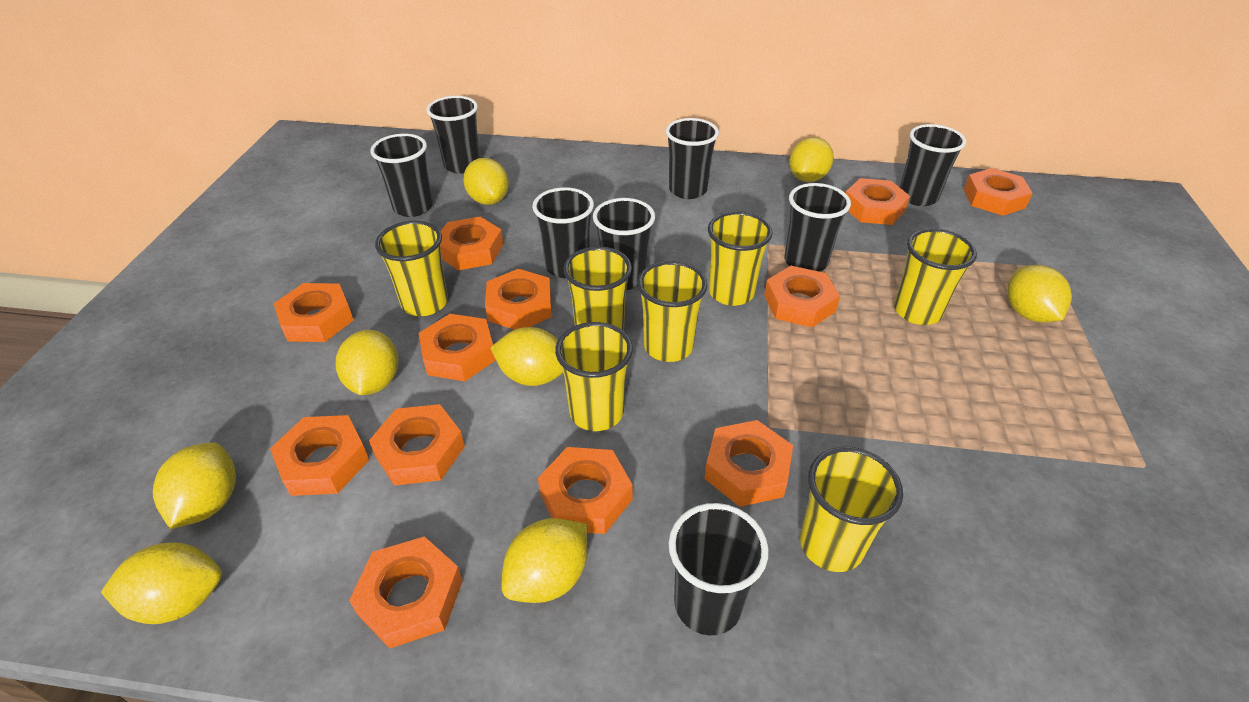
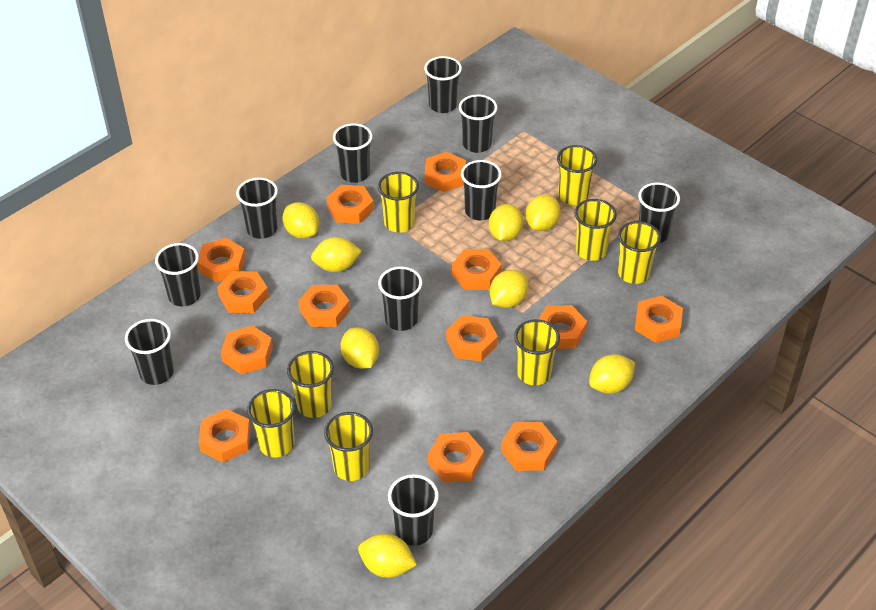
black cup: 8 -> 10
orange nut: 12 -> 13
yellow cup: 7 -> 8

